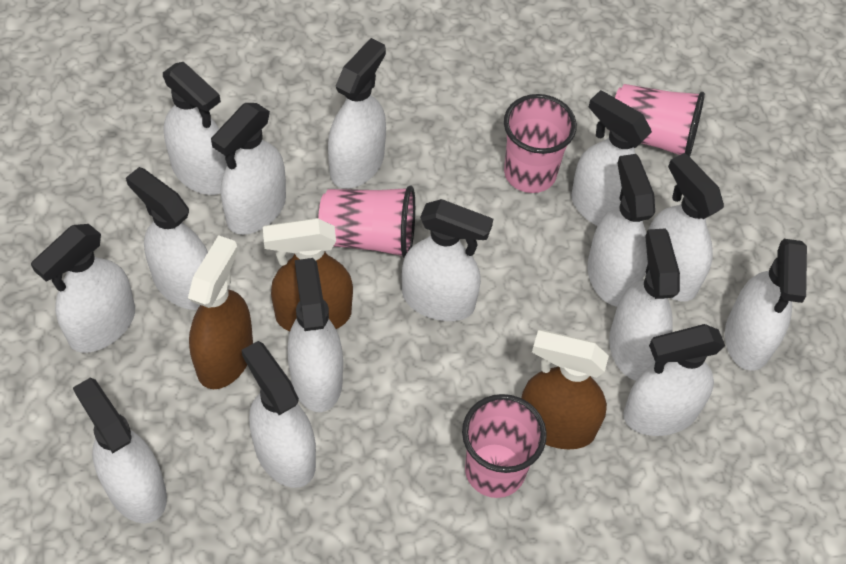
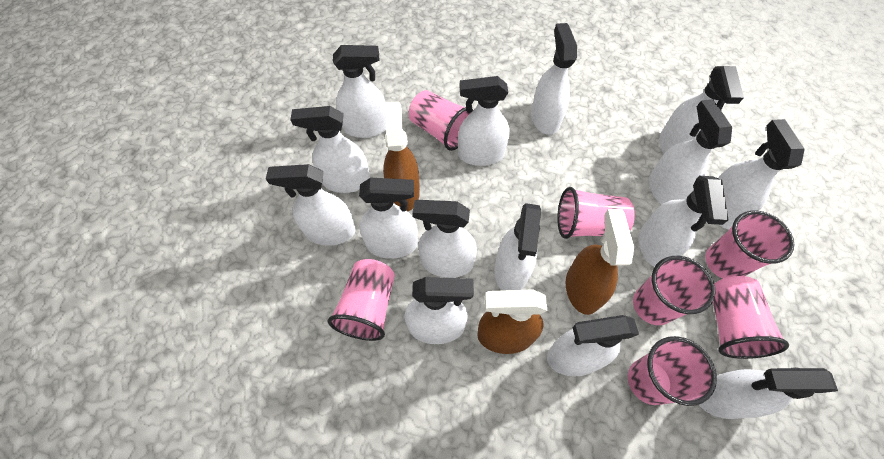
pink cup: 4 -> 7

